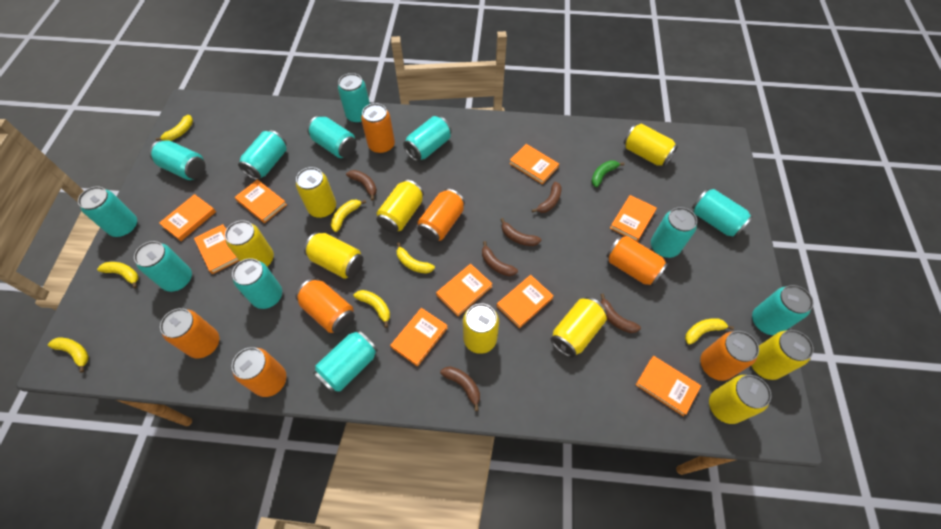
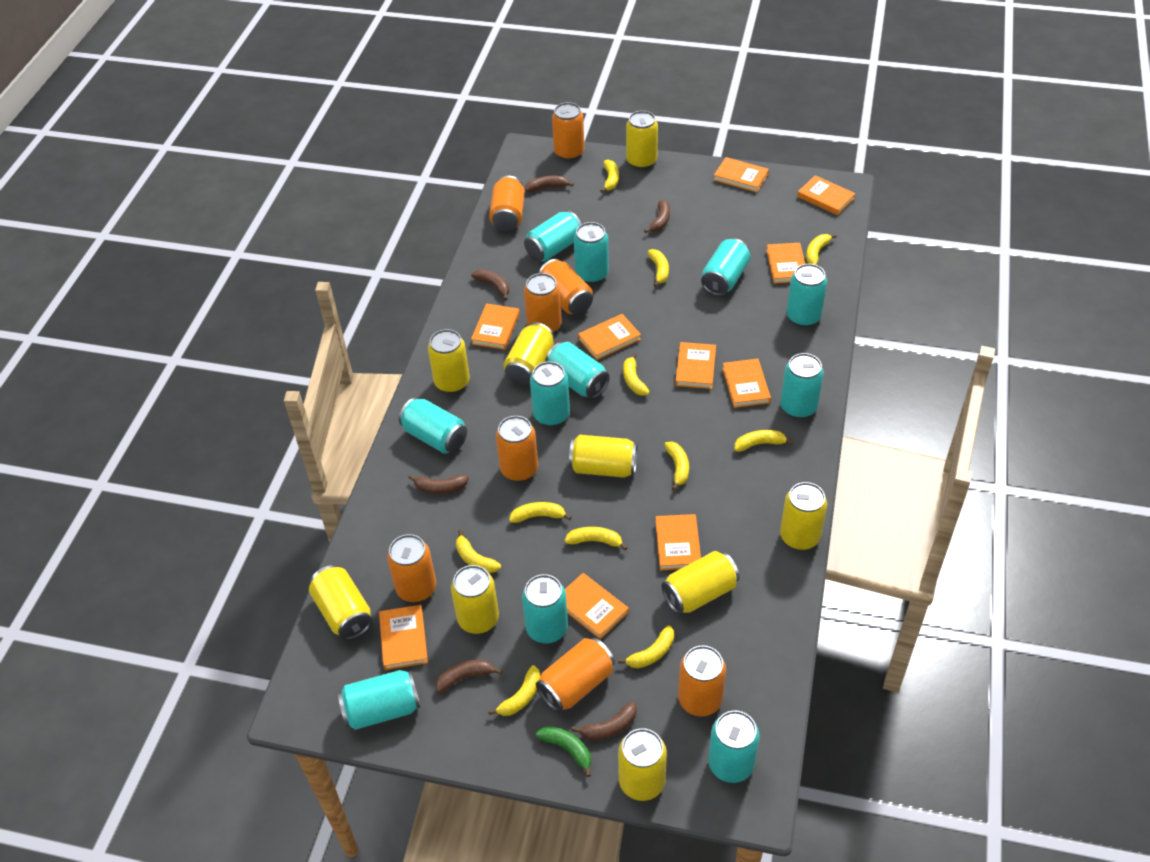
orange book: 9 -> 10
orange can: 7 -> 8
turquoise can: 12 -> 11
yellow banana: 7 -> 11

